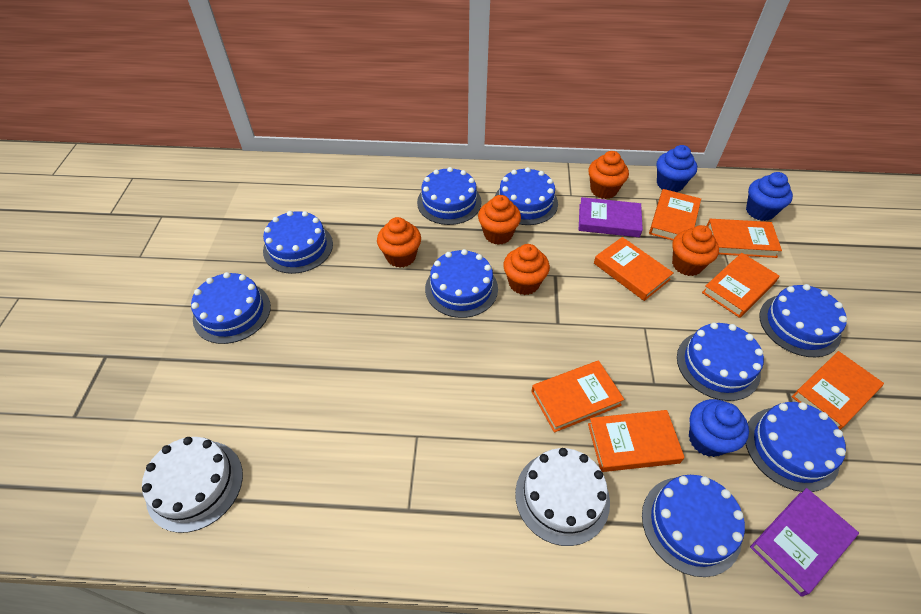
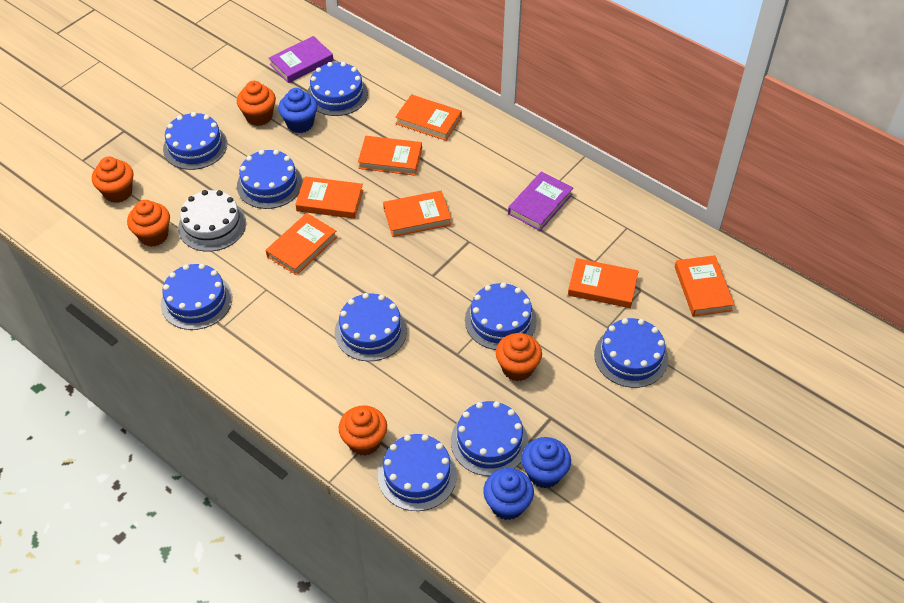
white cake: 2 -> 1

